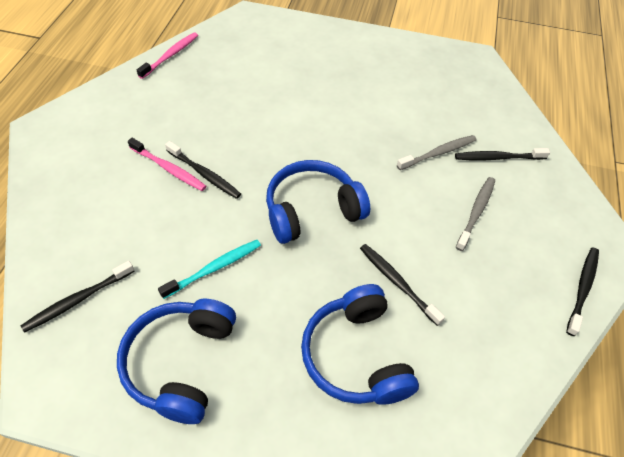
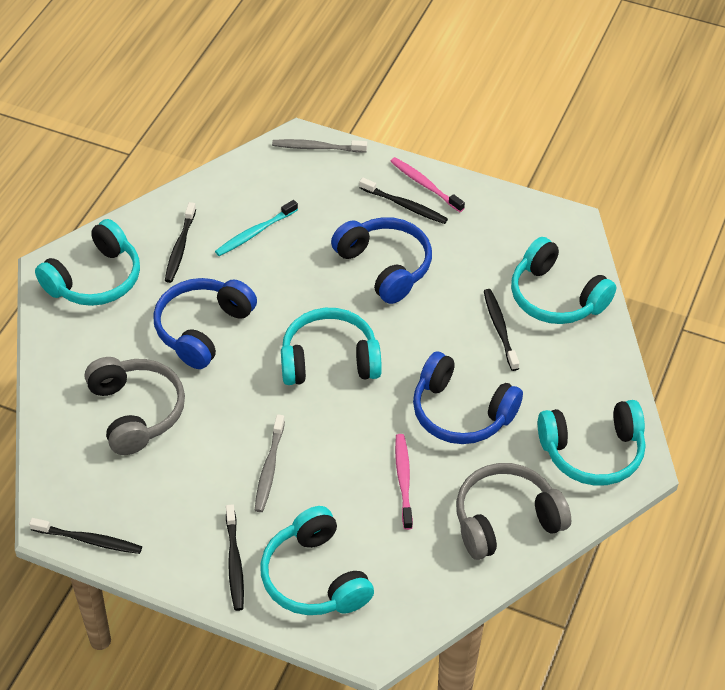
grey headphones: 0 -> 2
turquoise headphones: 0 -> 5

